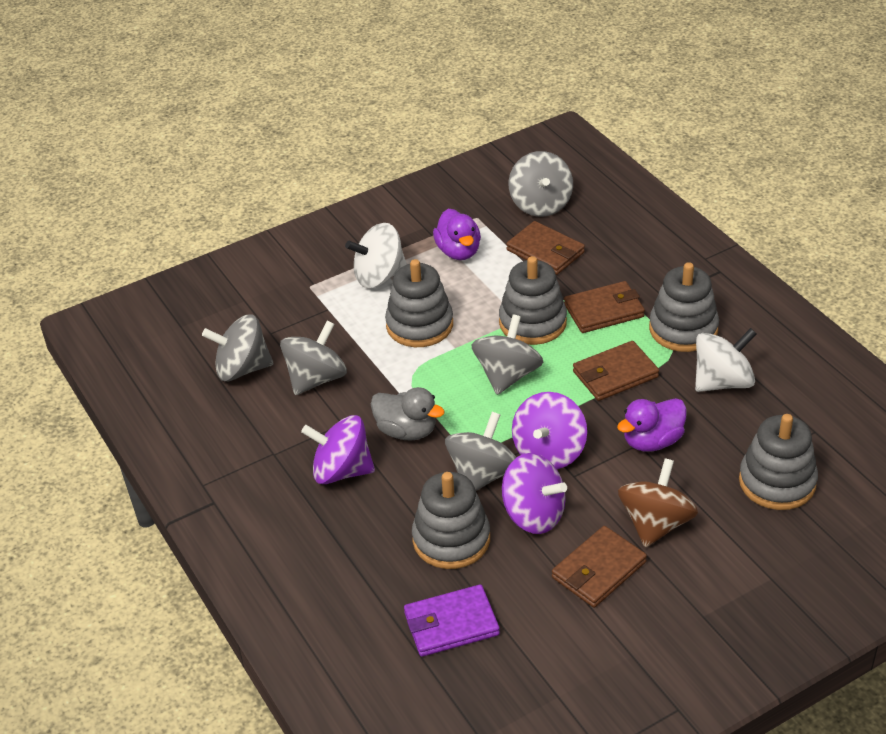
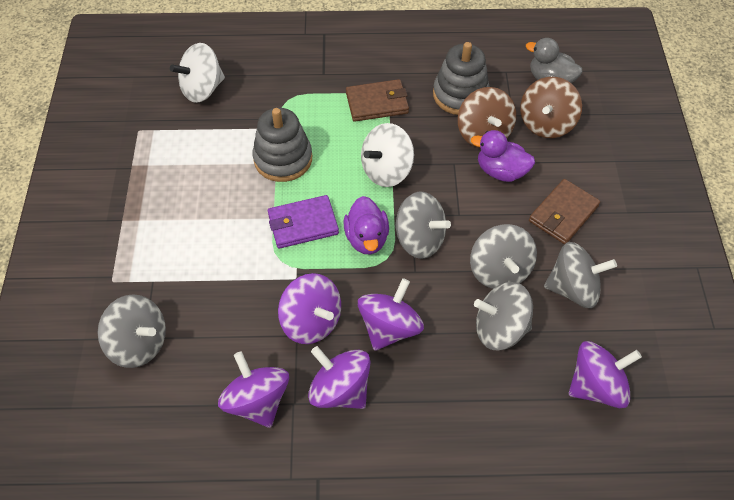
brown spinning top: 1 -> 2
brown wallet: 4 -> 2
grey stacking toy: 5 -> 2
purple spinning top: 3 -> 5

